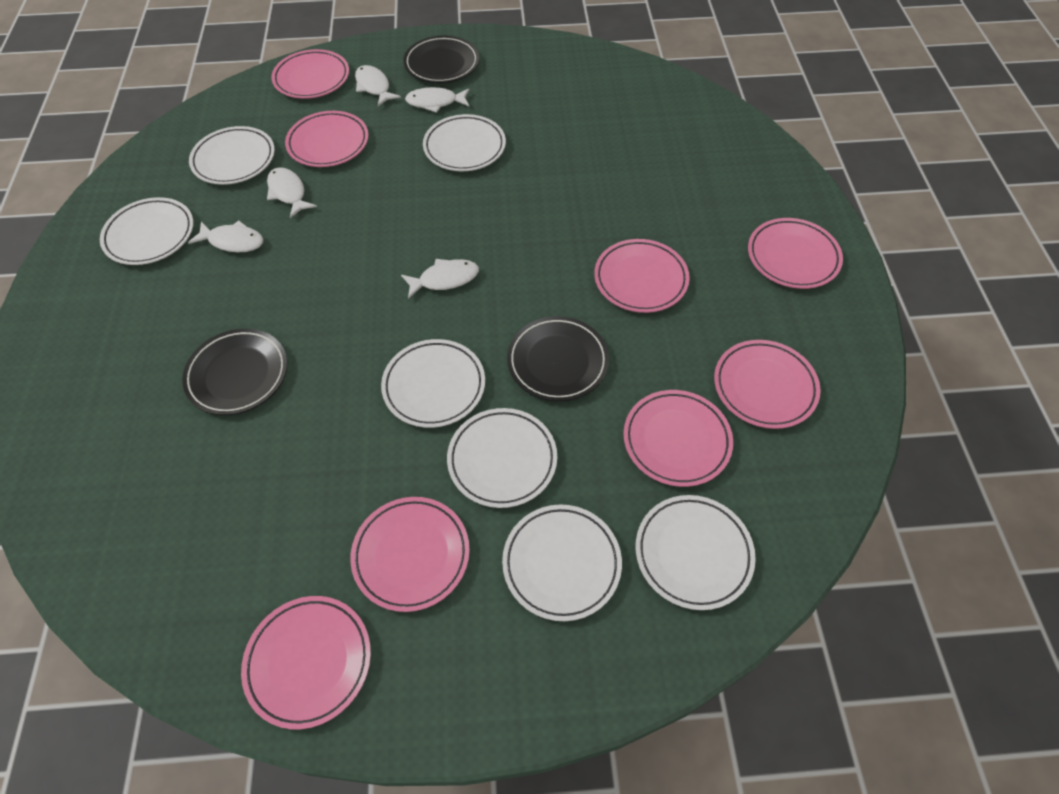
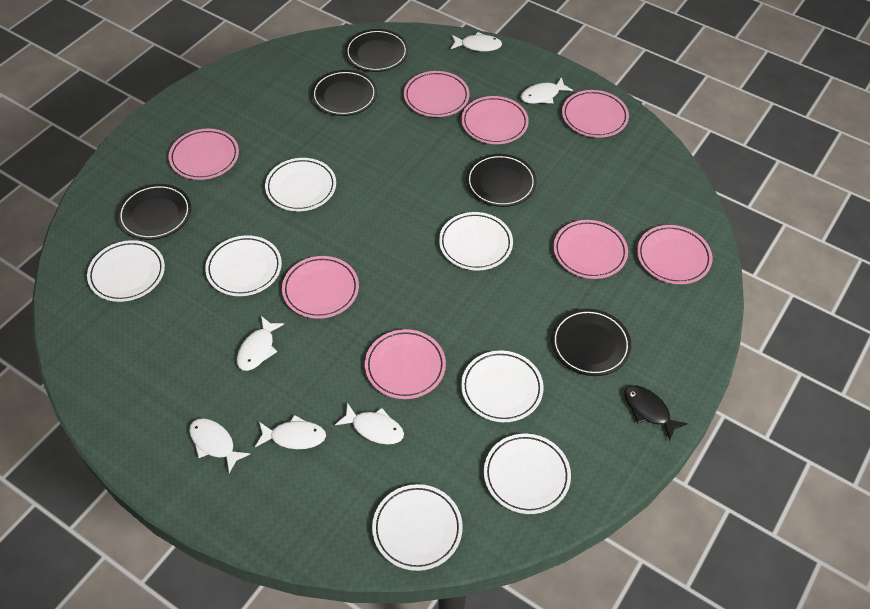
black fish: 0 -> 1
black plate: 3 -> 5
white fish: 5 -> 6

